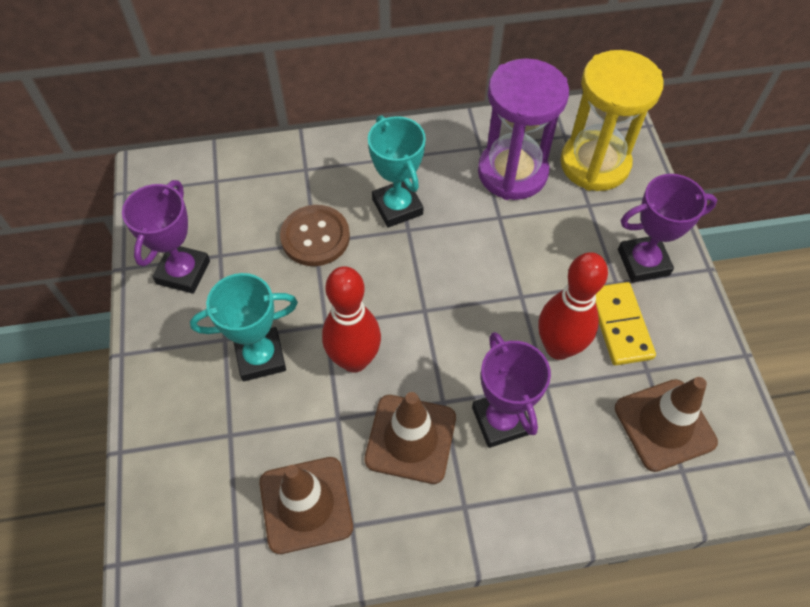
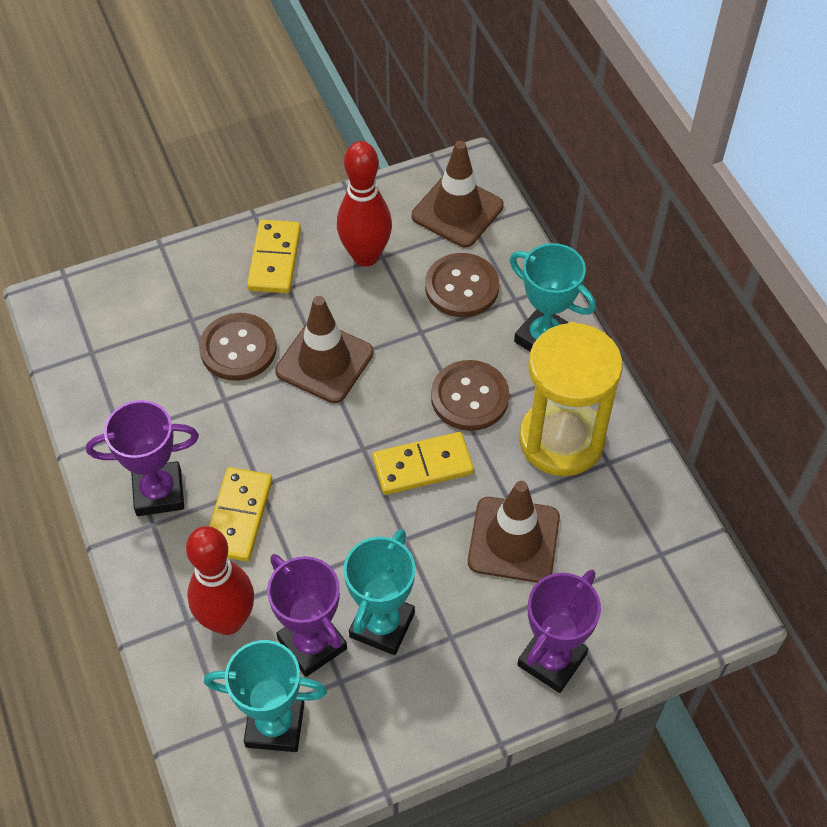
brown button: 1 -> 3
purple hourglass: 1 -> 0
turquoise trophy: 2 -> 3
yellow domino: 1 -> 3

